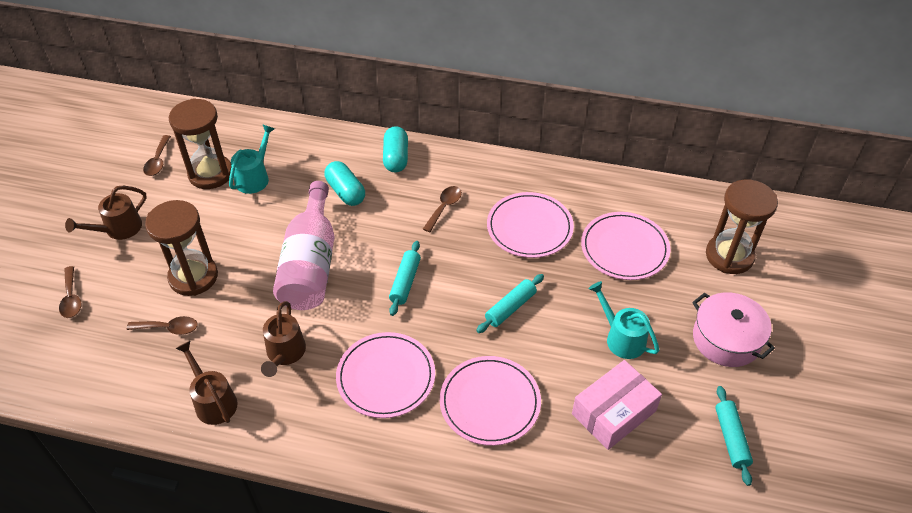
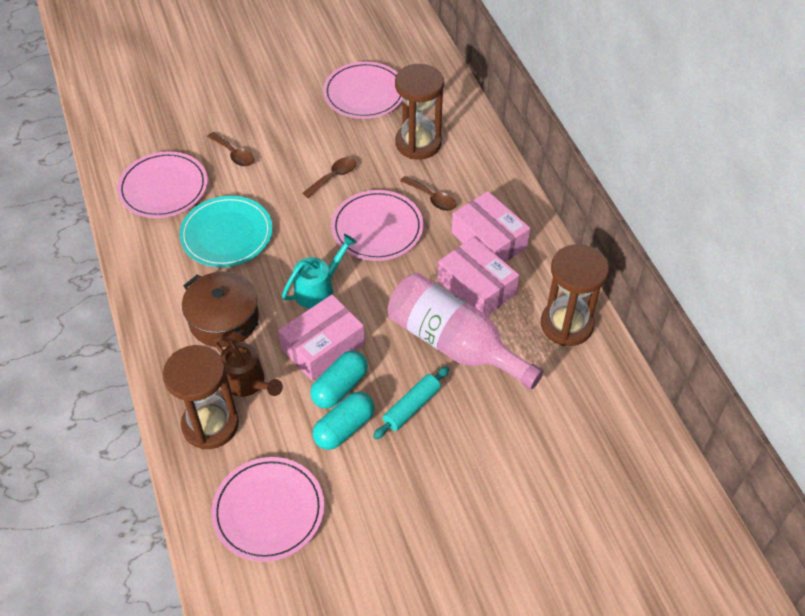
brown pot: 0 -> 1
brown spoon: 4 -> 3
brown watering can: 3 -> 1
pink box: 1 -> 3
pink pot: 1 -> 0
turquoise plate: 0 -> 1
turquoise rolling pin: 3 -> 1
turquoise watering can: 2 -> 1

